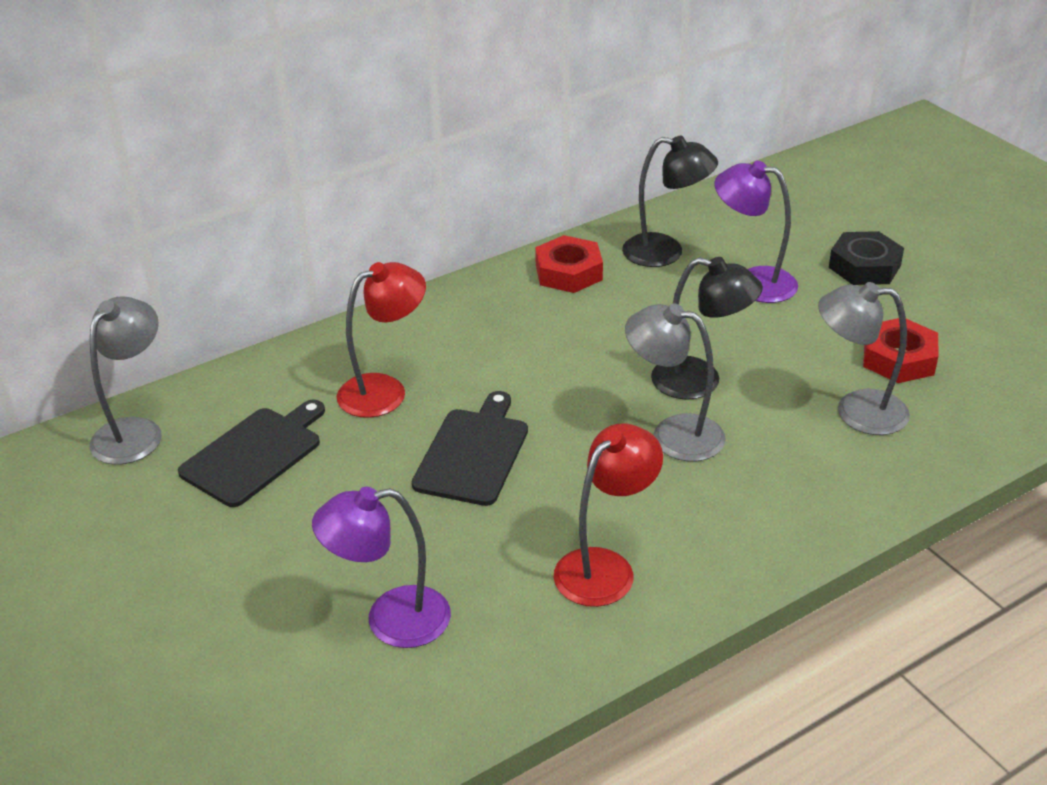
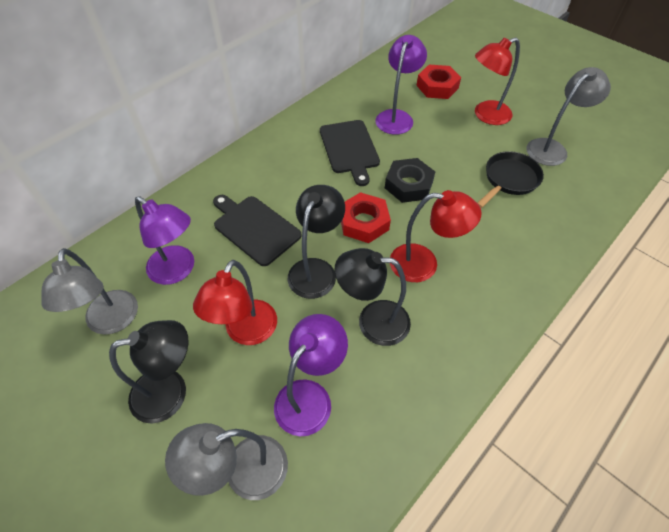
black lamp: 2 -> 3
black pan: 0 -> 1
purple lamp: 2 -> 3
red lamp: 2 -> 3

